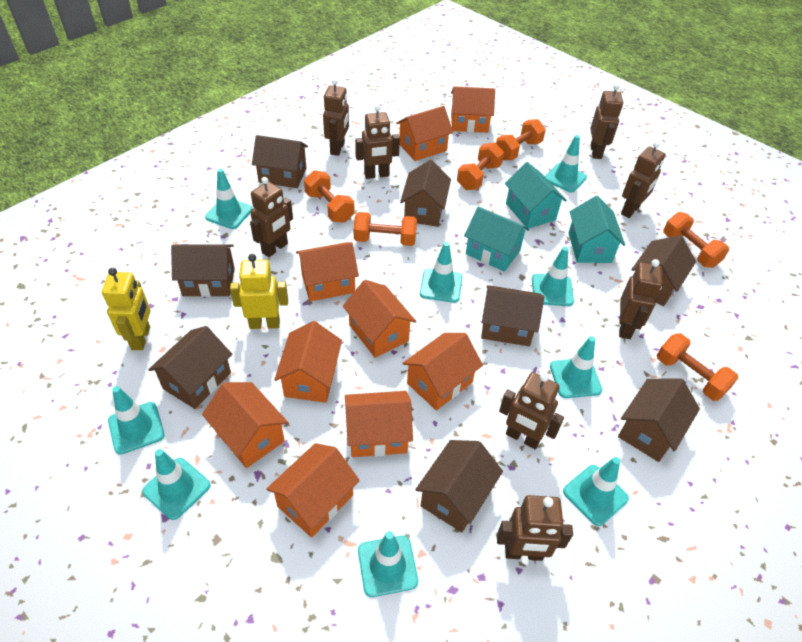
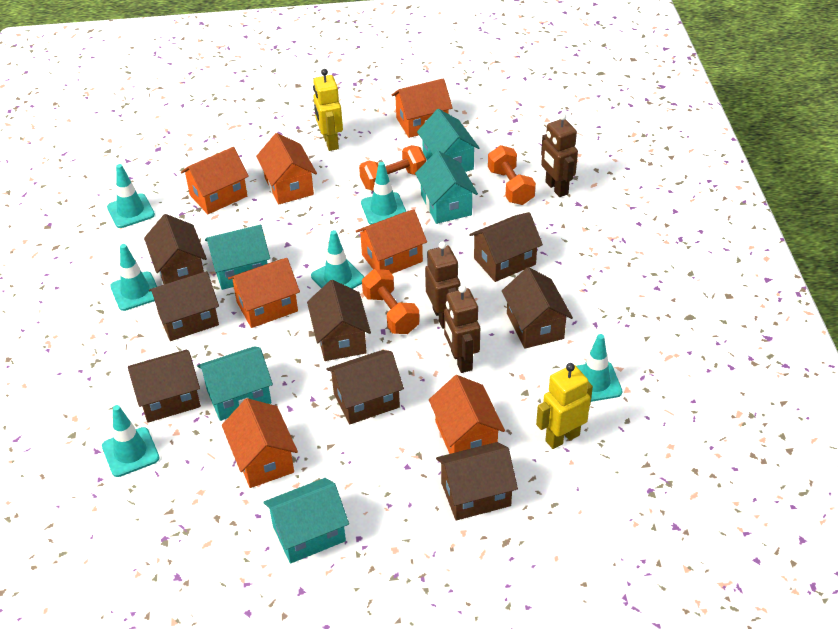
brown robot: 8 -> 3
orange dumbbell: 6 -> 3
orange house: 9 -> 7
turquoise house: 3 -> 5
turquoise traffic cone: 9 -> 6

